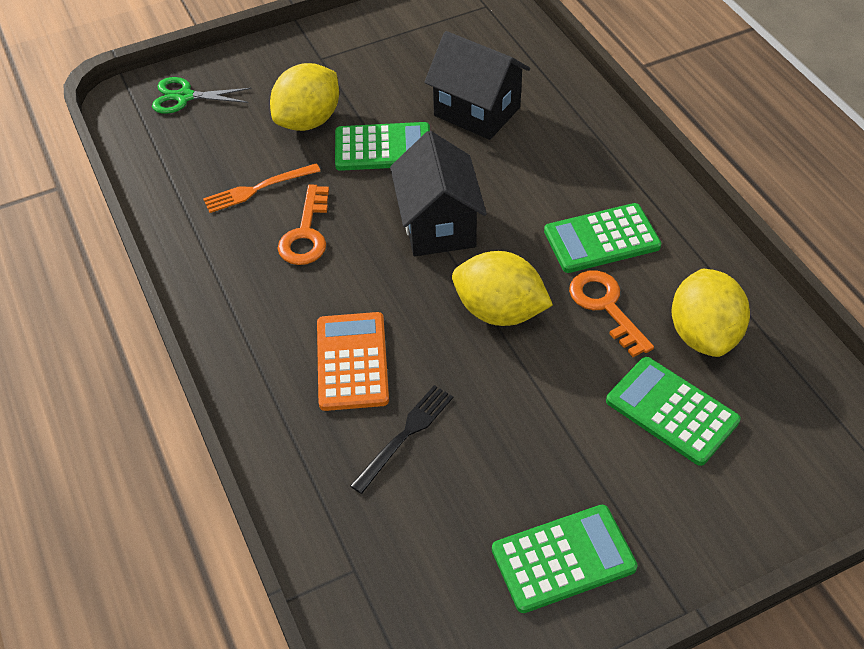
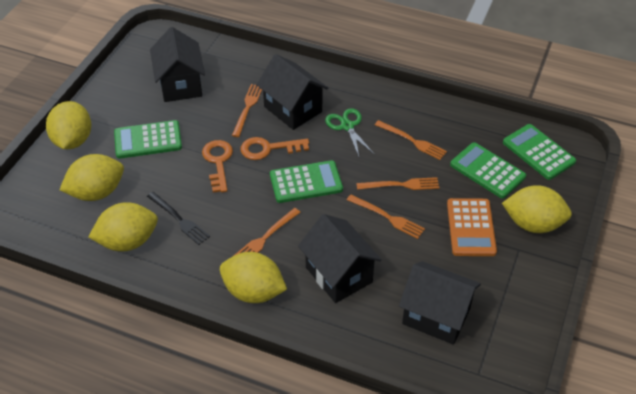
black house: 2 -> 4
orange fork: 1 -> 5
yellow lemon: 3 -> 5

